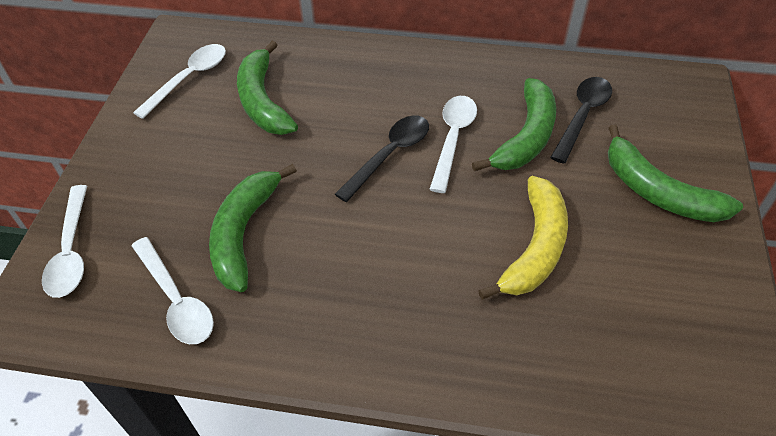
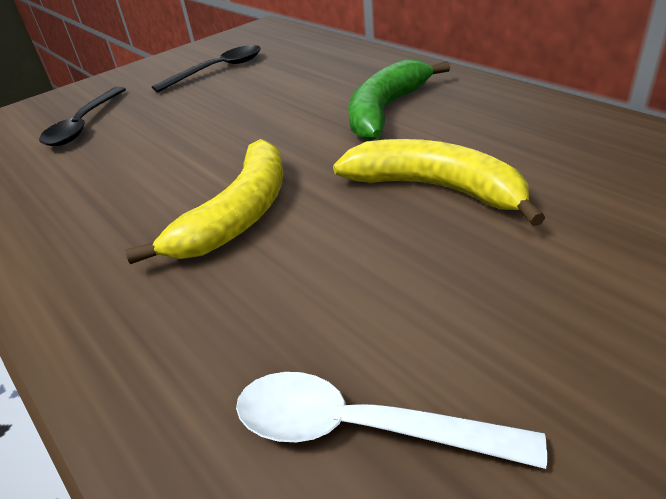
green banana: 4 -> 1
white spoon: 4 -> 1
yellow banana: 1 -> 2

